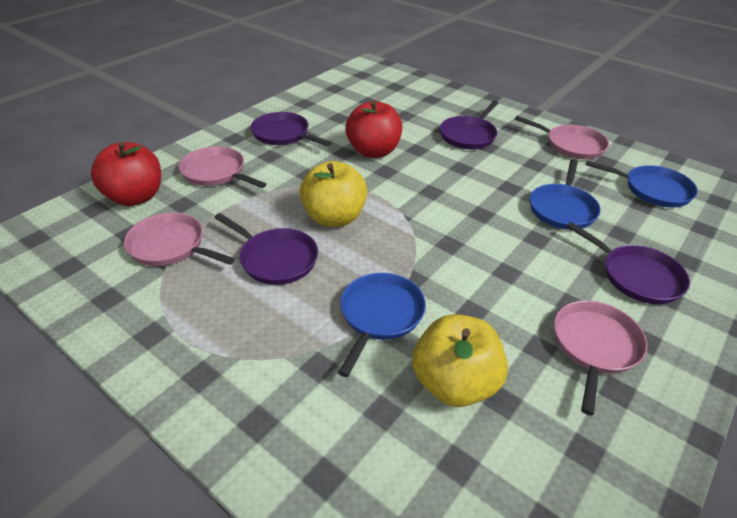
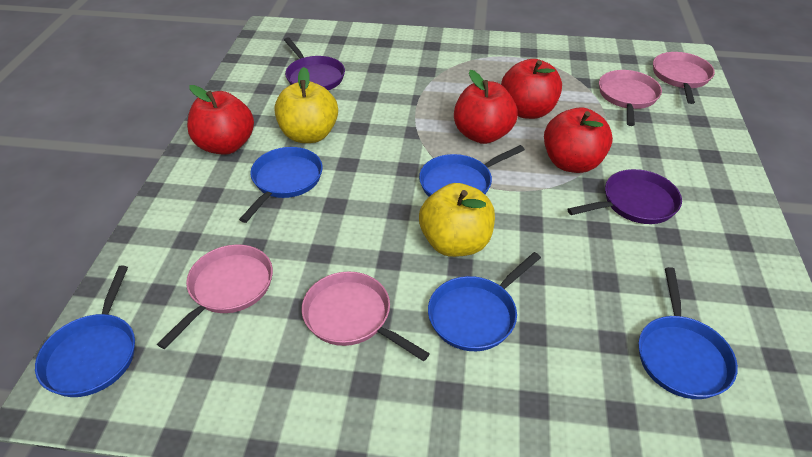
blue pan: 3 -> 5
purple pan: 4 -> 2
red apple: 2 -> 4

